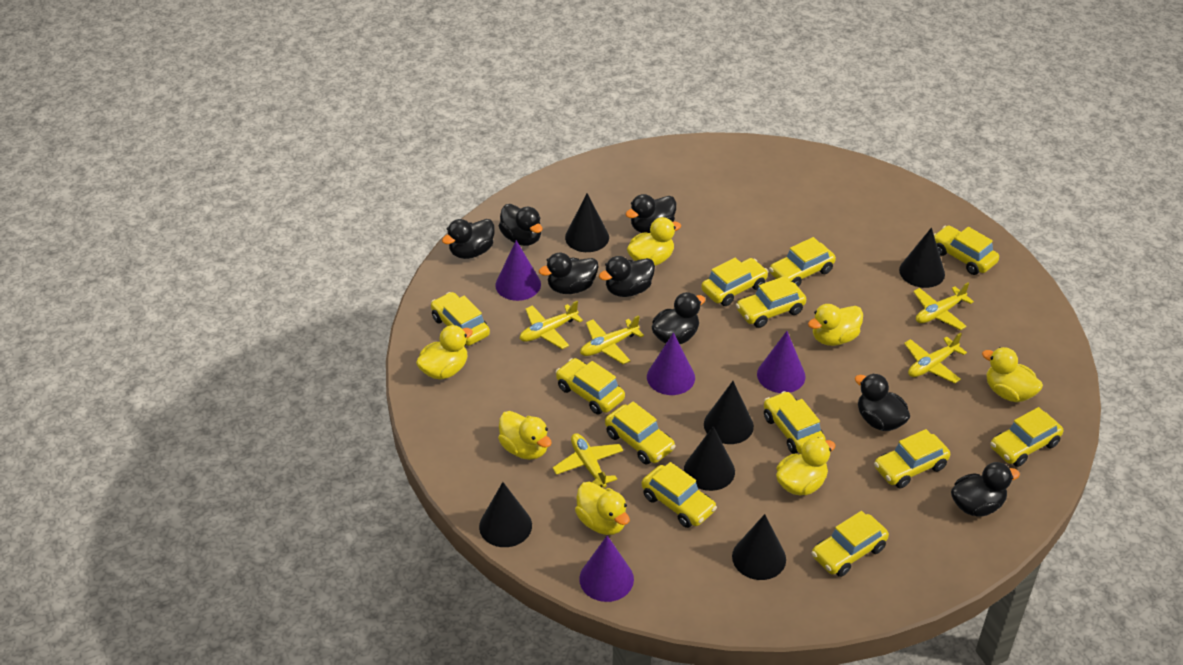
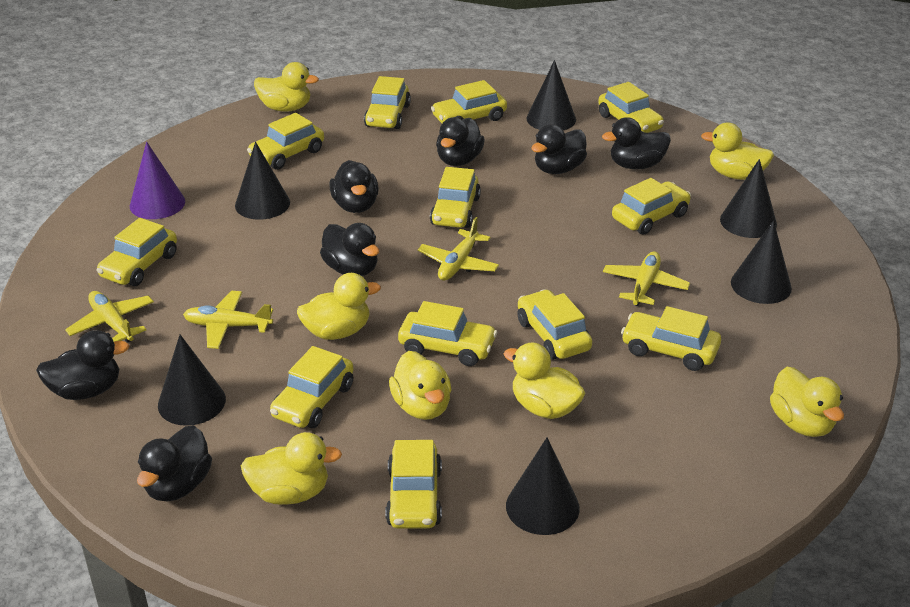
black duck: 8 -> 7
purple cone: 4 -> 1
yellow plane: 5 -> 4

